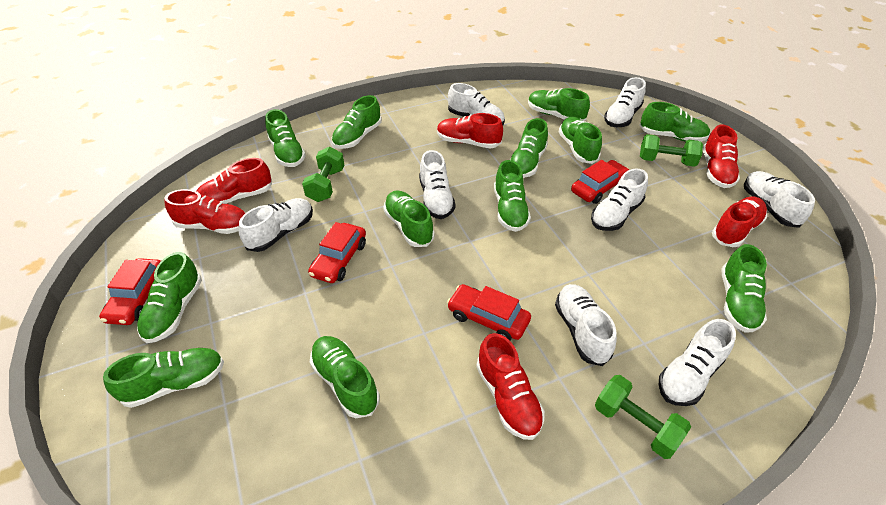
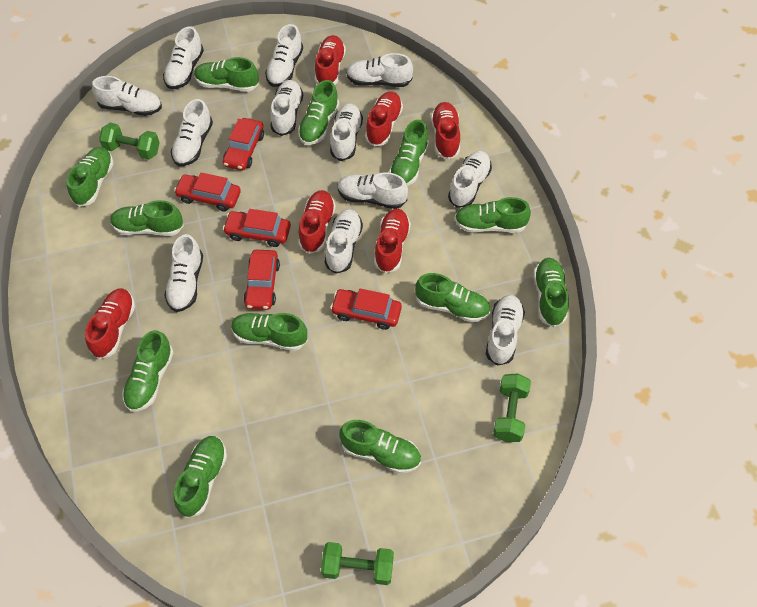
red car: 4 -> 5
white shoe: 8 -> 12

